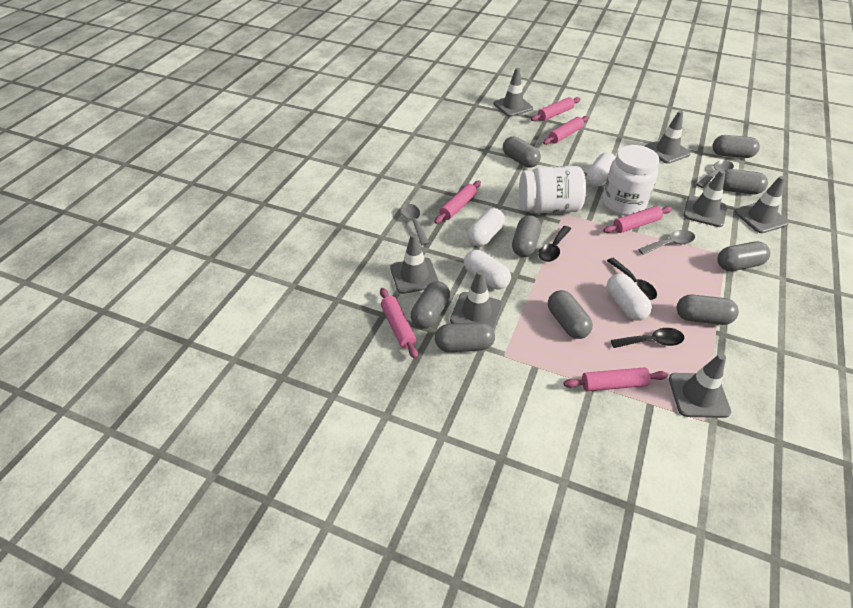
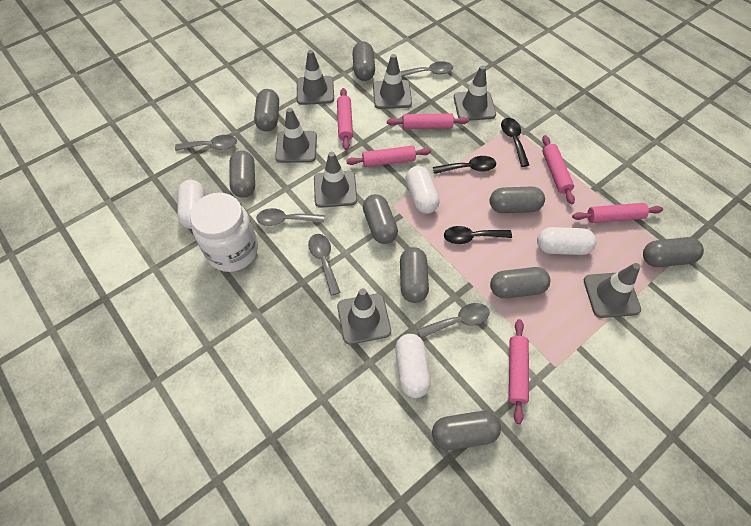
grey spoon: 3 -> 5
white jar: 2 -> 1

